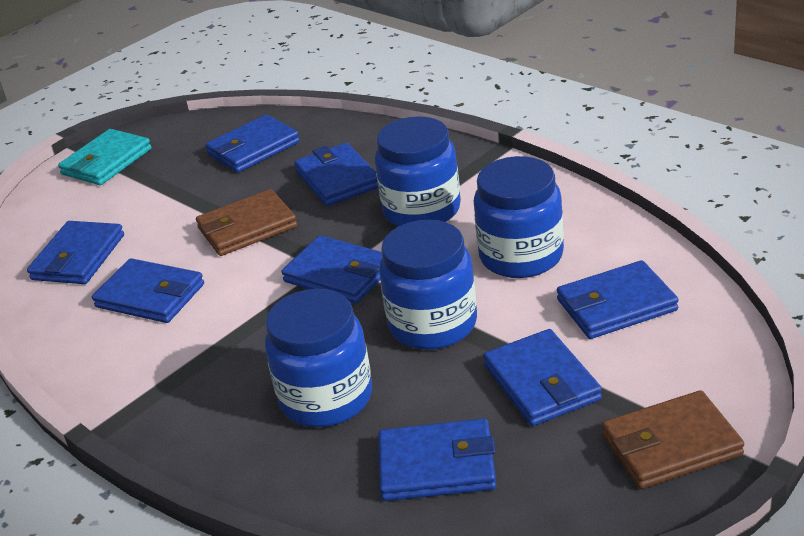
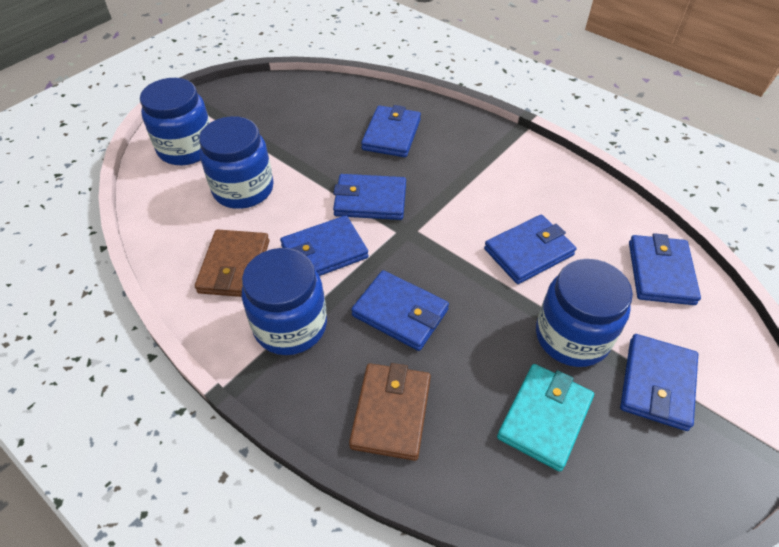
blue wallet: 8 -> 7

